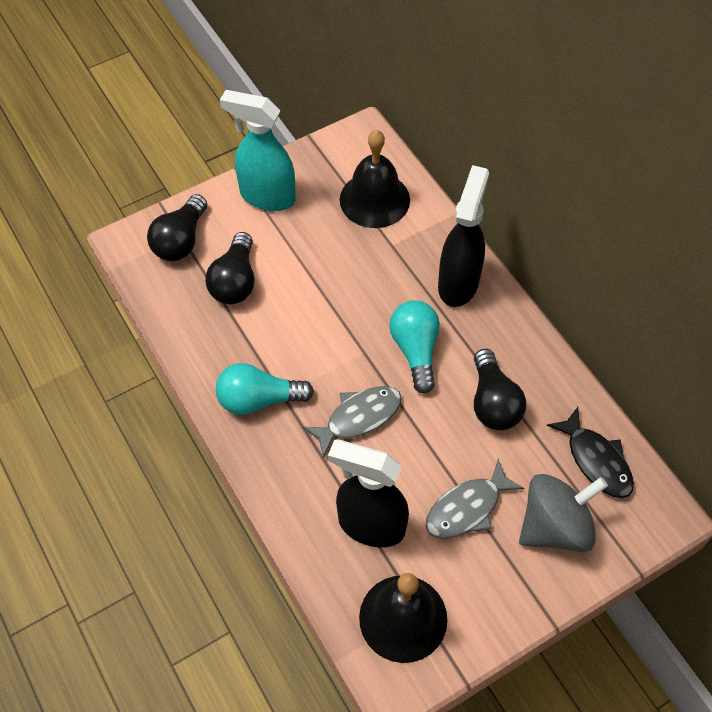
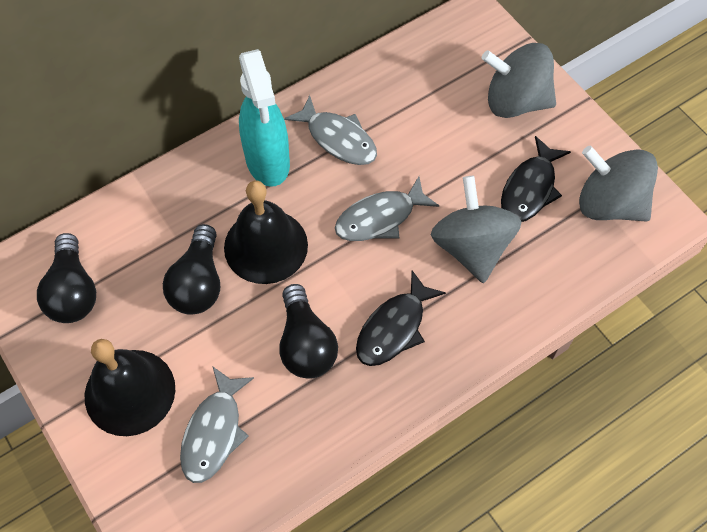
black fish: 1 -> 2
black spray bottle: 2 -> 0
grey fish: 2 -> 3
grey spinning top: 1 -> 3
turquoise light bulb: 2 -> 0

